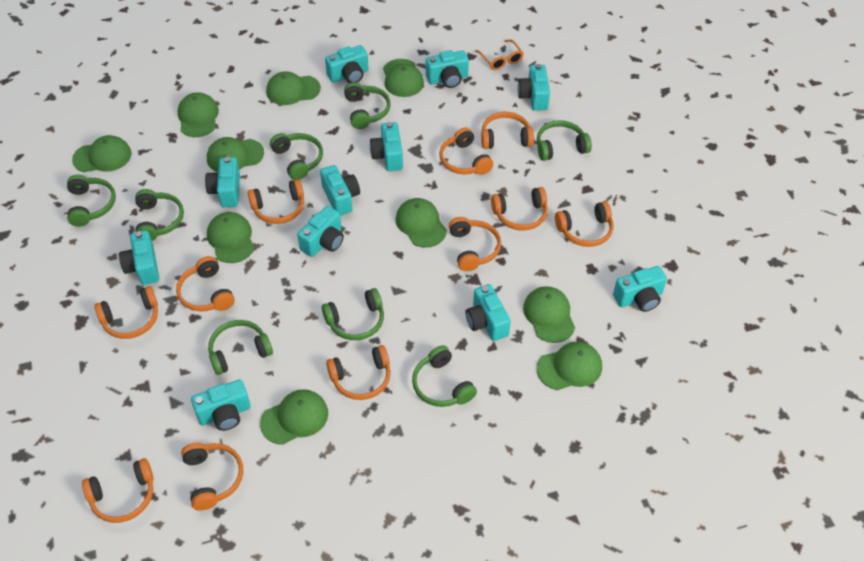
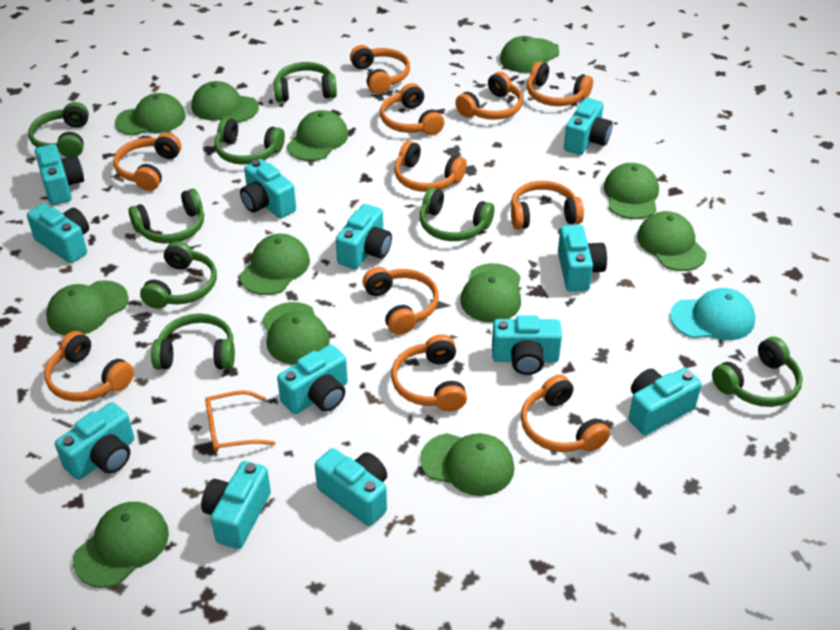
green cap: 10 -> 12
turquoise camera: 11 -> 12
turquoise cap: 0 -> 1

